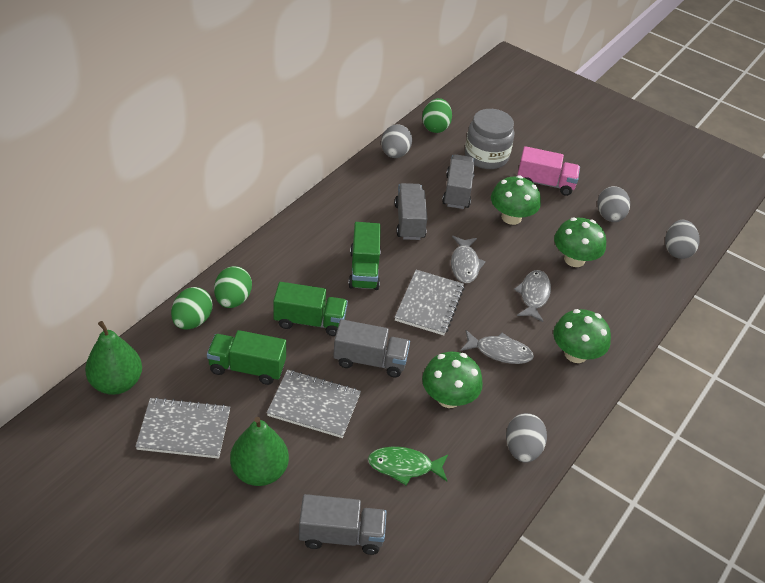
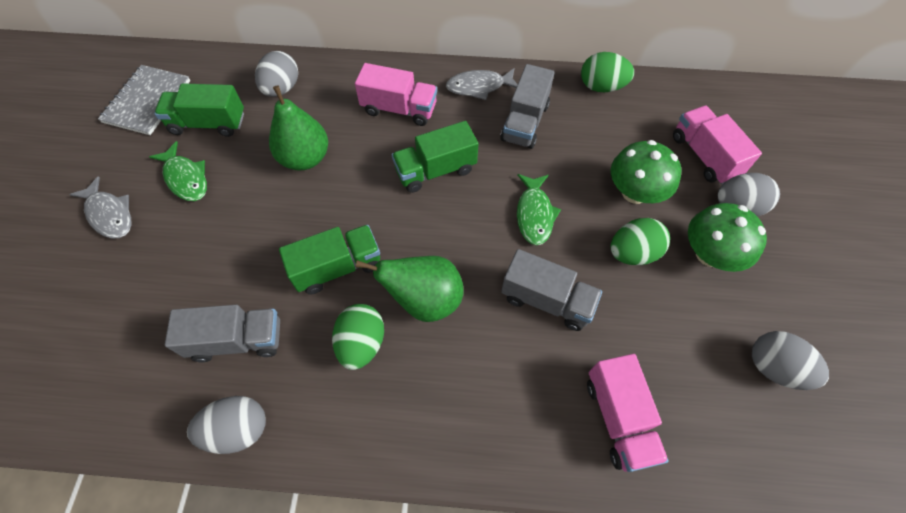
green fish: 1 -> 2
green mushroom: 4 -> 2
grey fish: 3 -> 2
grey jar: 1 -> 0
grey notebook: 3 -> 1
grey truck: 4 -> 3
pink truck: 1 -> 3

